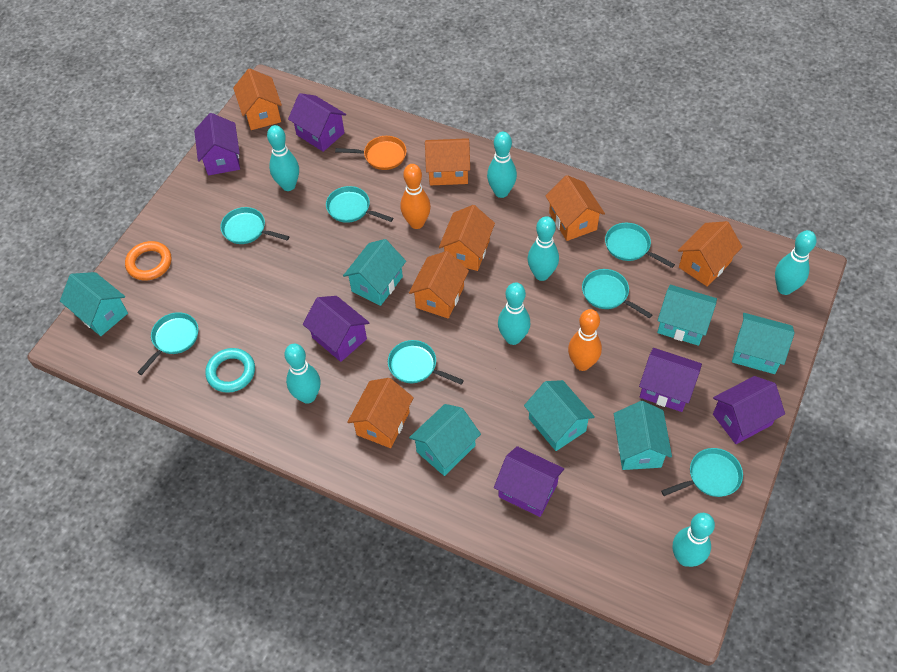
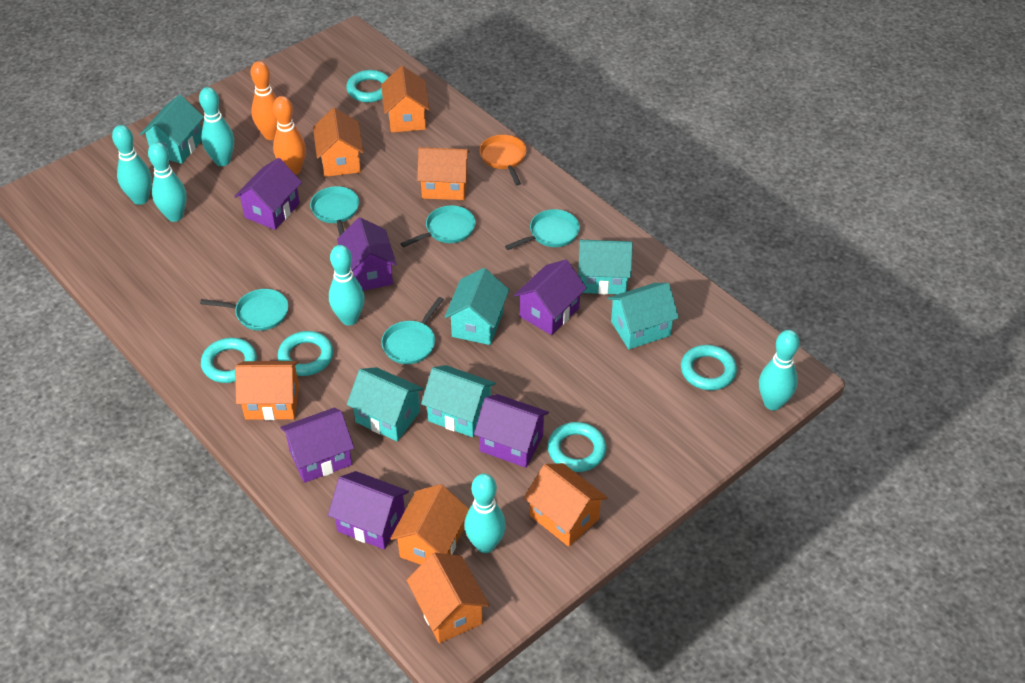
orange ring: 1 -> 0
turquoise bowling pin: 7 -> 6
turquoise house: 7 -> 6
turquoise pan: 7 -> 5
turquoise ring: 1 -> 5

